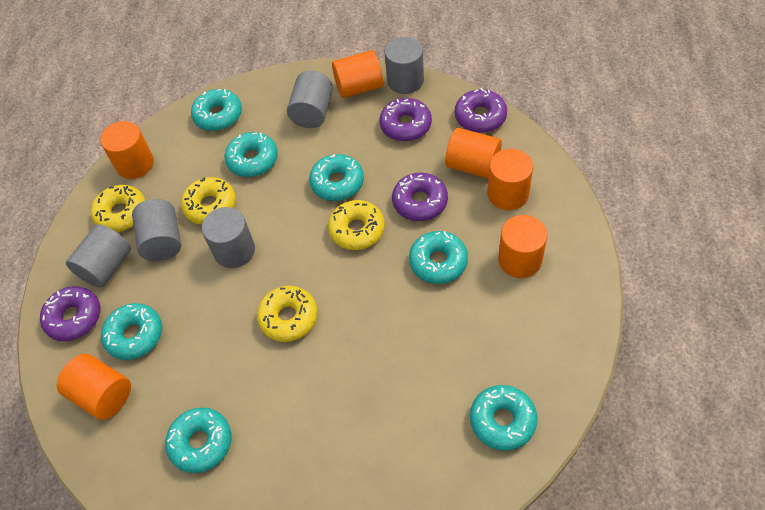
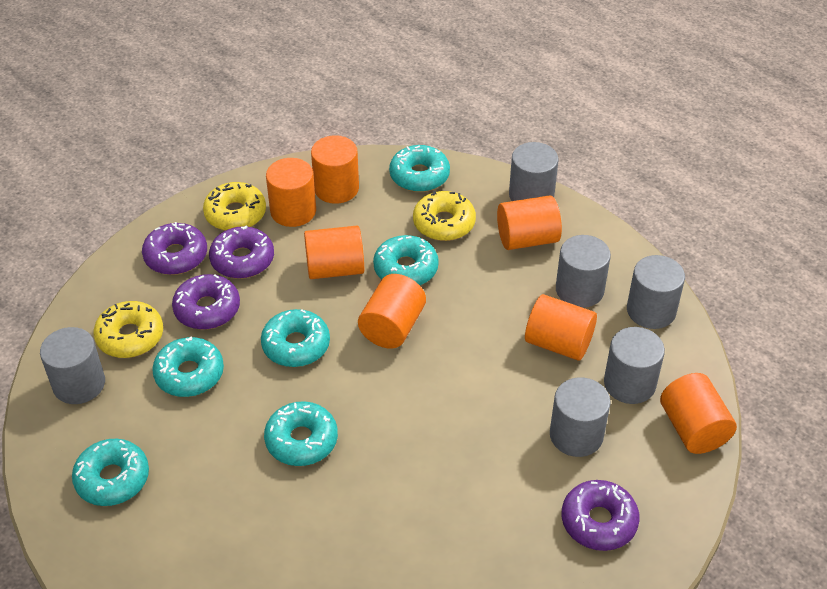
grey cylinder: 5 -> 6
orange cylinder: 6 -> 7
turquoise donut: 7 -> 6
yellow donut: 4 -> 3

